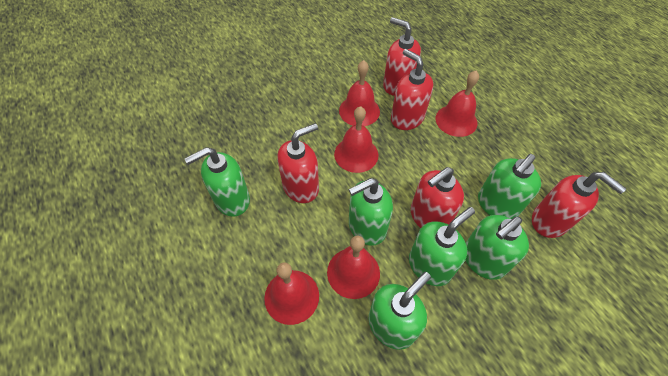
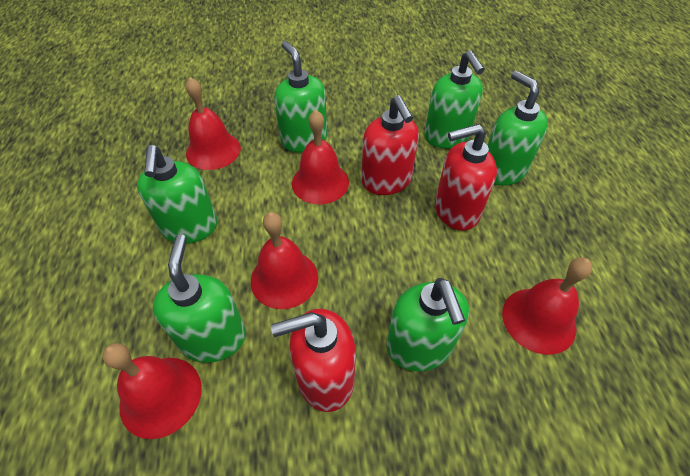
red soap dispenser: 5 -> 3

